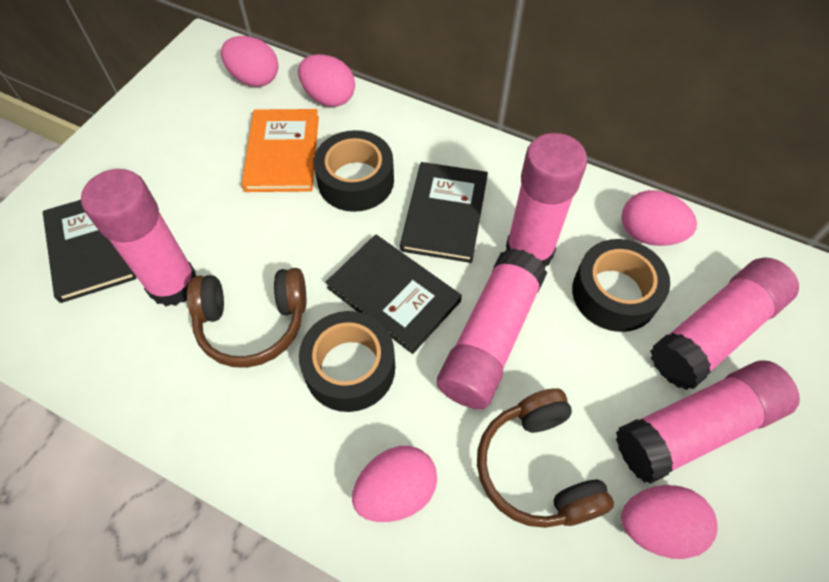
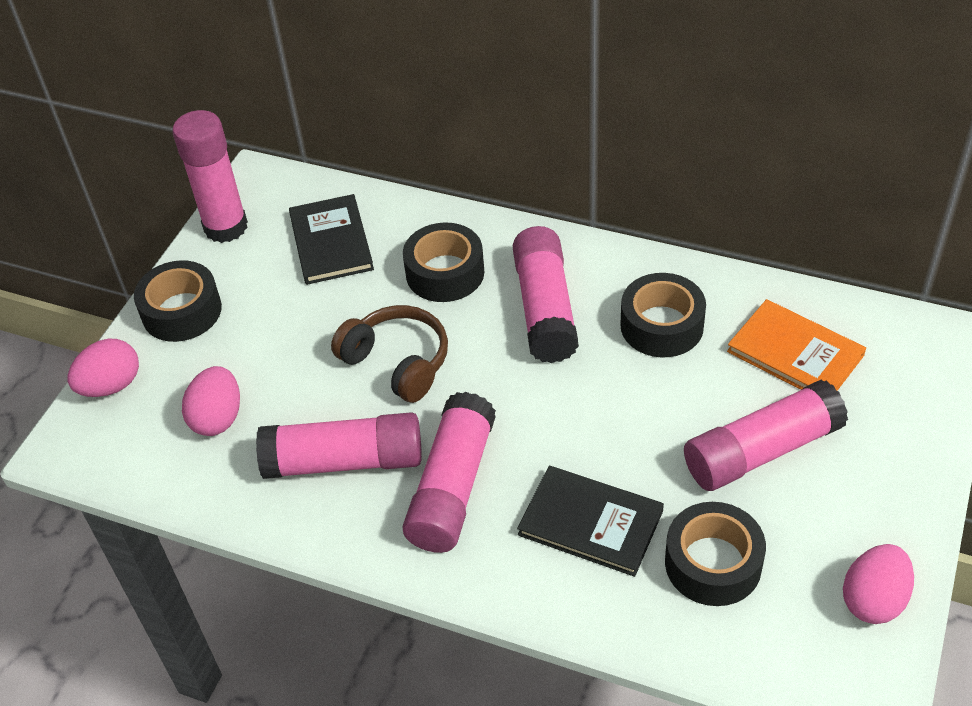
black book: 3 -> 2
black tape: 3 -> 4
brown headphones: 2 -> 1
pink egg: 5 -> 3

